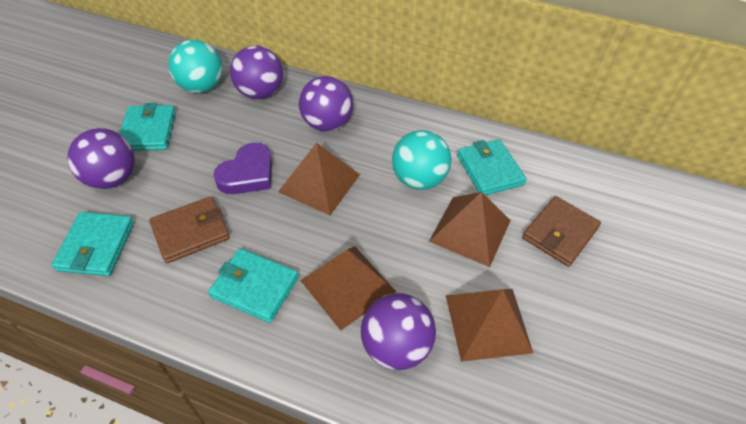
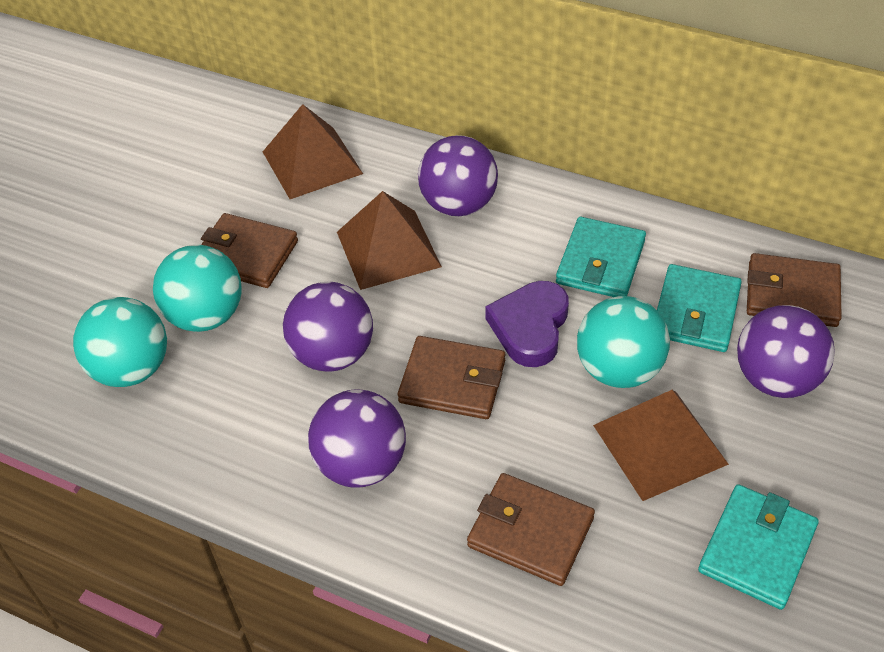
brown pyramid: 4 -> 3
brown wallet: 2 -> 4
turquoise ball: 2 -> 3
turquoise wallet: 4 -> 3

